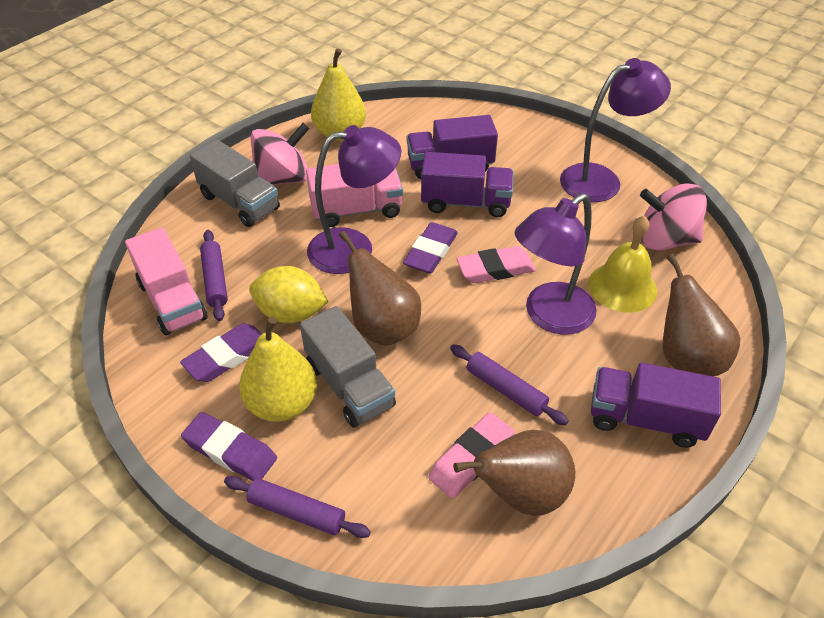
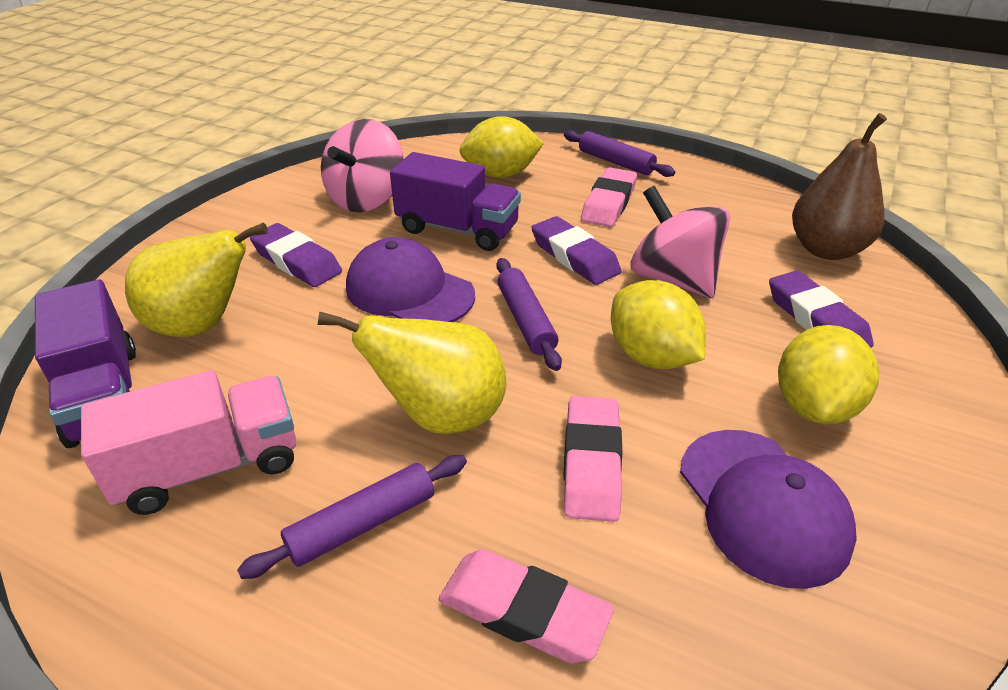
brown pear: 3 -> 1
grey truck: 2 -> 0
pink eraser: 2 -> 3
pink truck: 2 -> 1
purple cap: 0 -> 2
purple lamp: 3 -> 0
purple truck: 3 -> 2
yellow bell: 1 -> 0
yellow lemon: 1 -> 3

